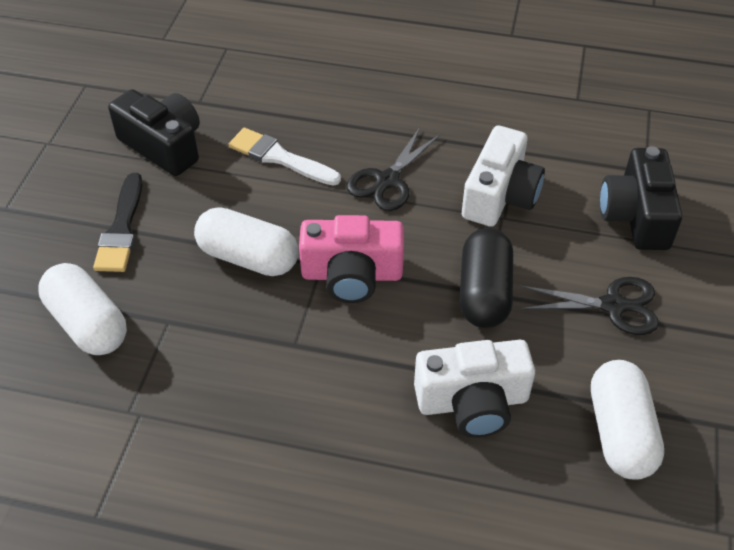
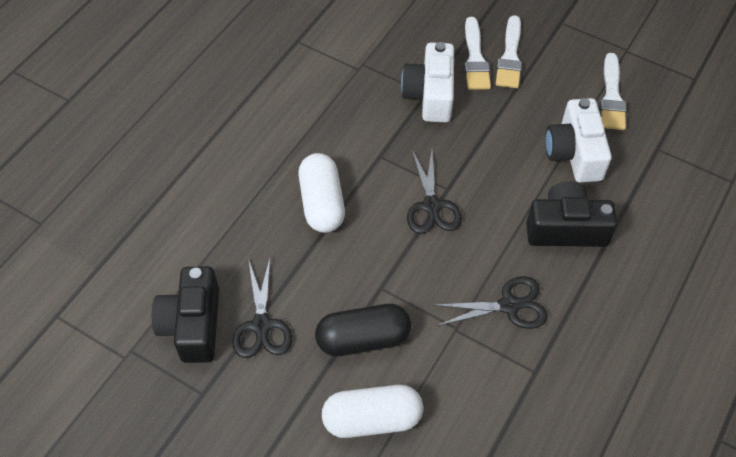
black brush: 1 -> 0
black scissors: 2 -> 3
pink camera: 1 -> 0
white brush: 1 -> 3
white capsule: 3 -> 2

